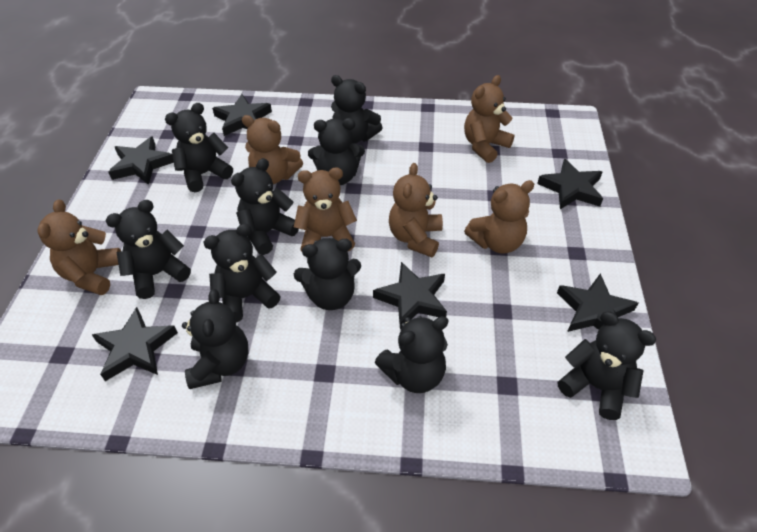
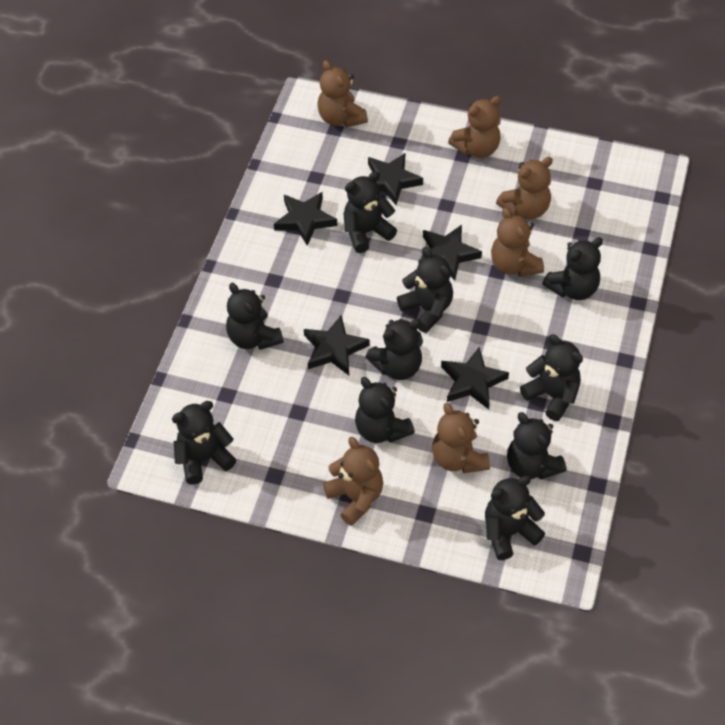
black star: 6 -> 5

